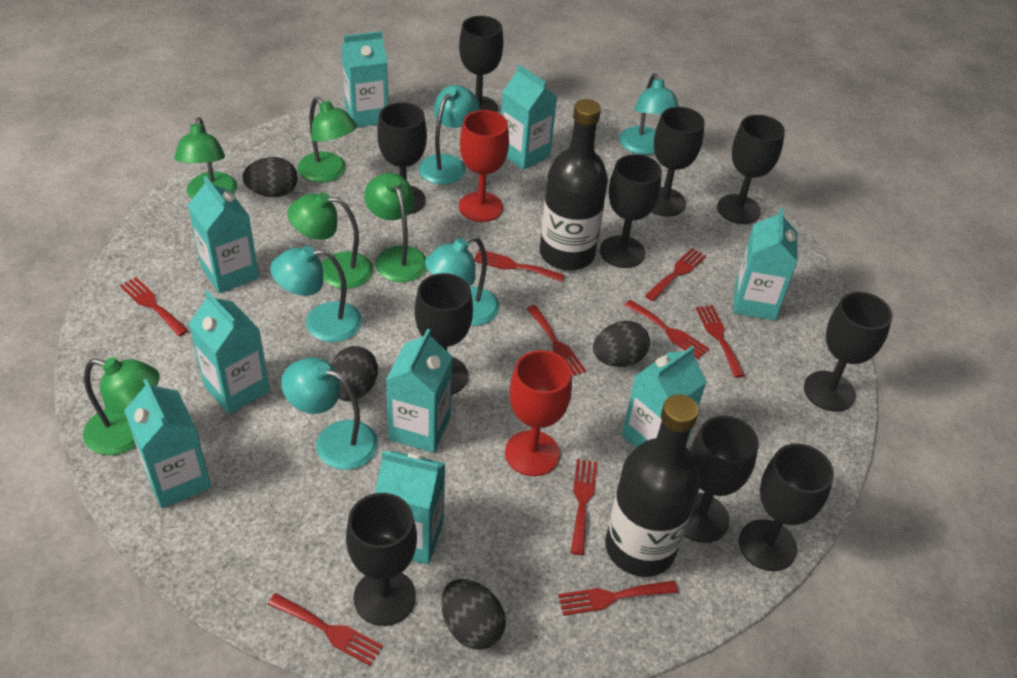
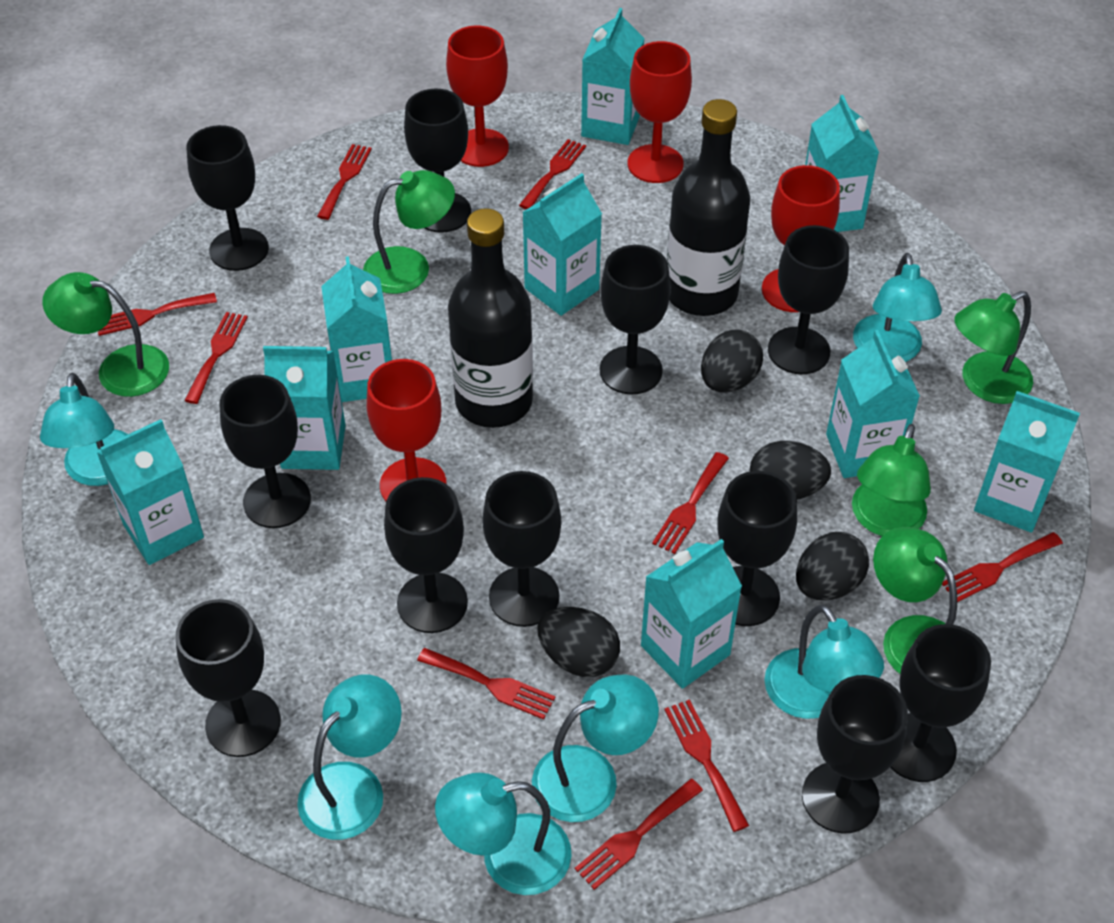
black goblet: 10 -> 11
red goblet: 2 -> 4
turquoise lamp: 5 -> 6

